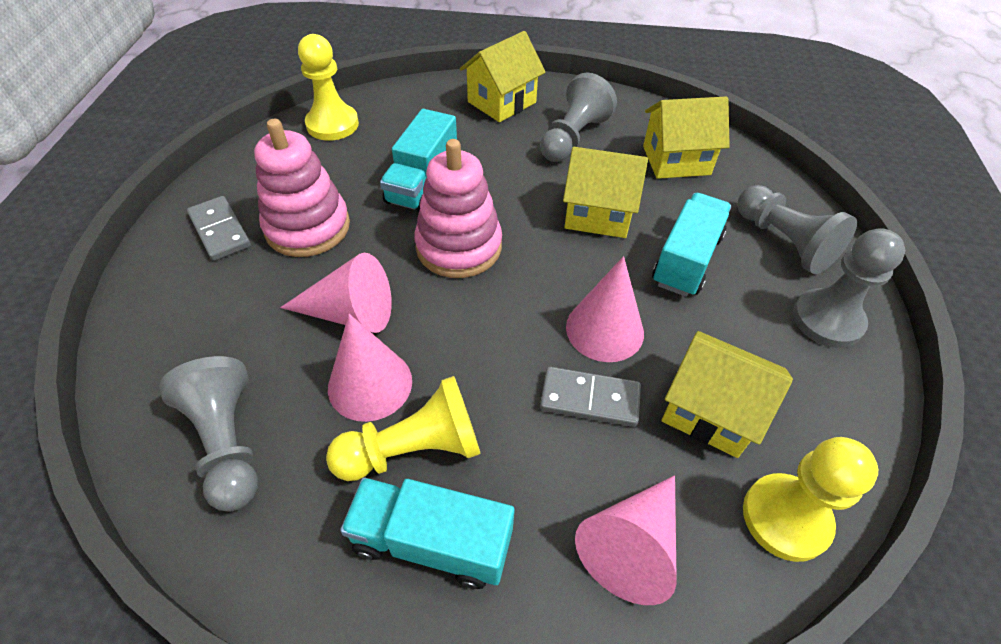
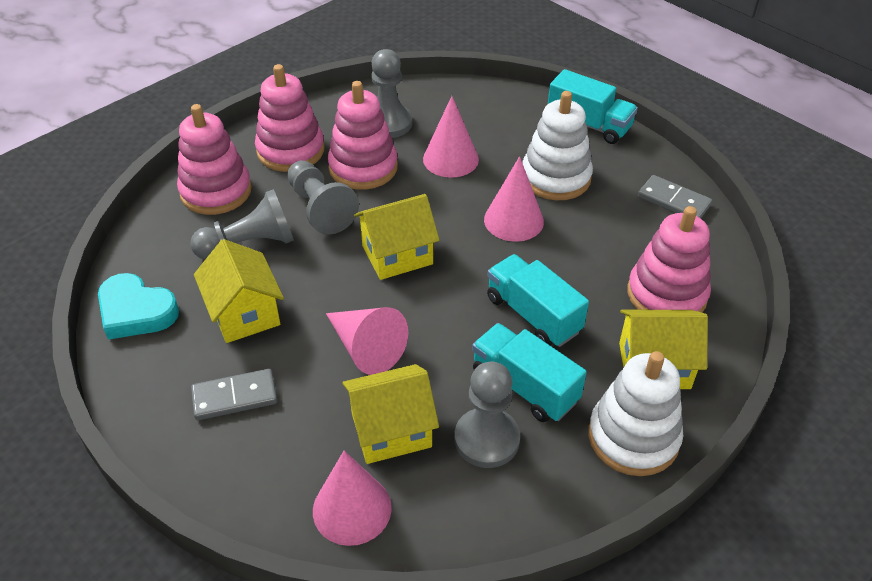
pink stacking toy: 2 -> 4
turquoise heart: 0 -> 1
white stacking toy: 0 -> 2
yellow pawn: 3 -> 0

